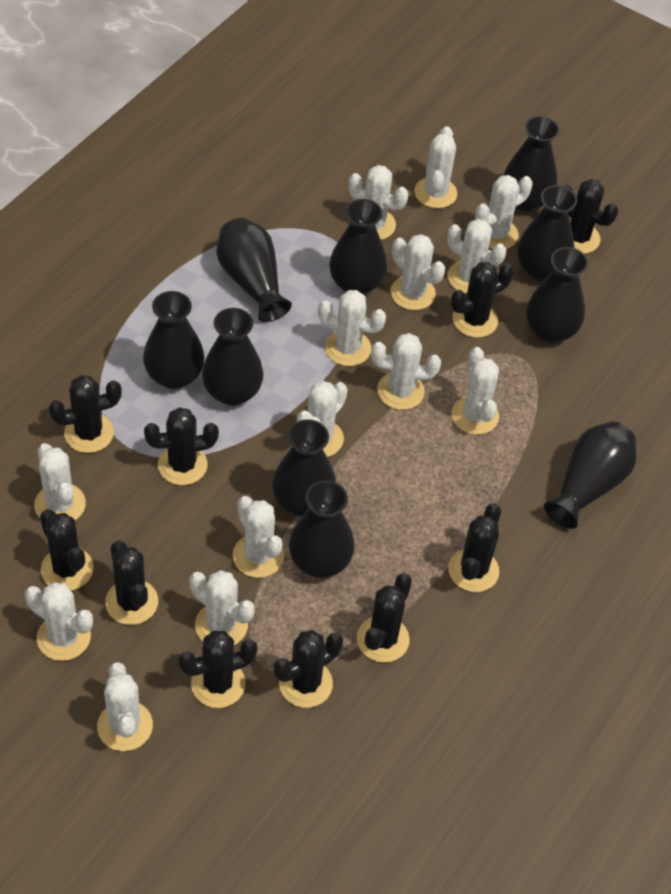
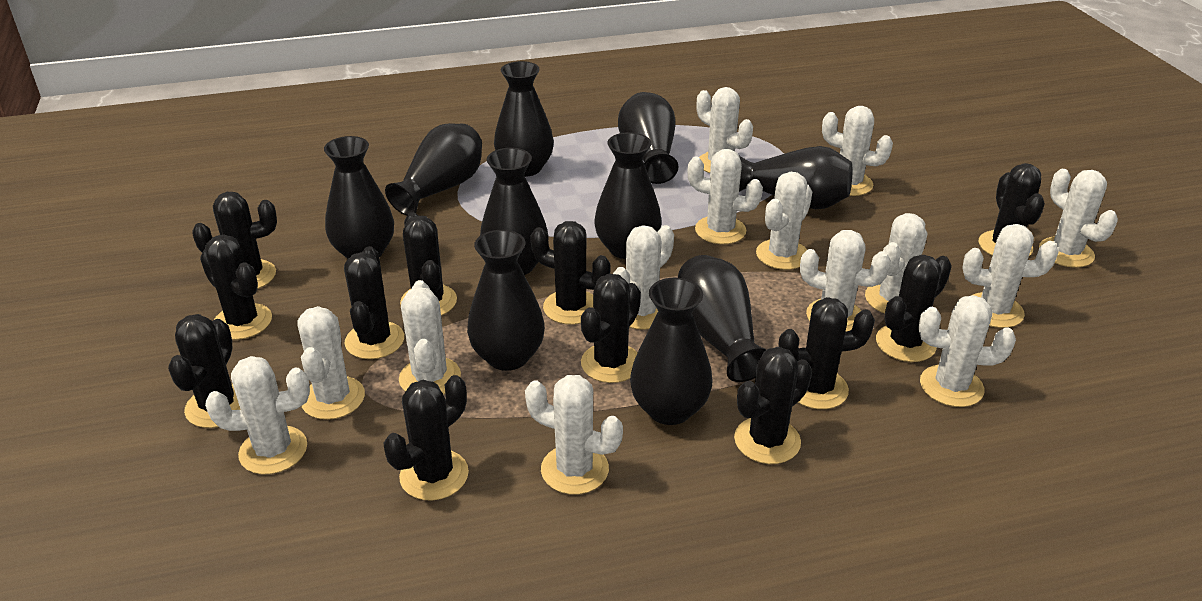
black cactus: 10 -> 12

